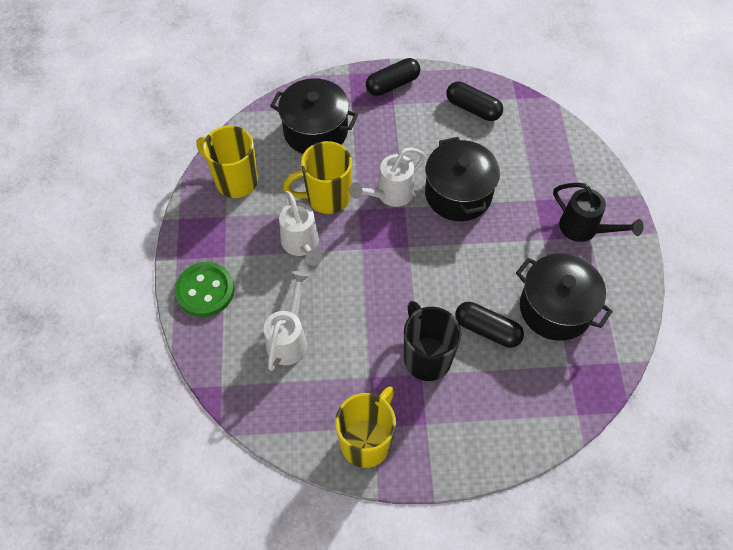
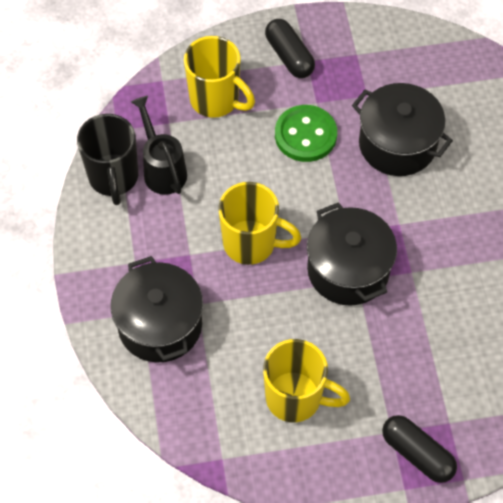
black capsule: 3 -> 2
white watering can: 3 -> 0

